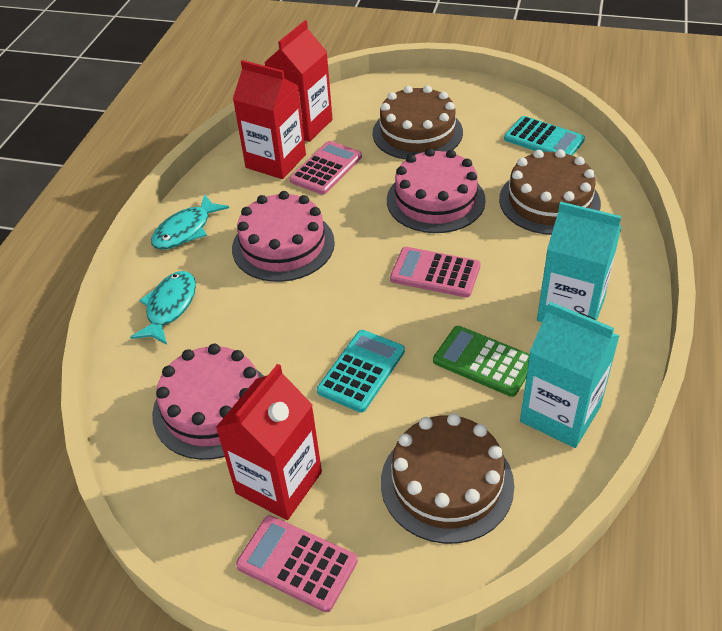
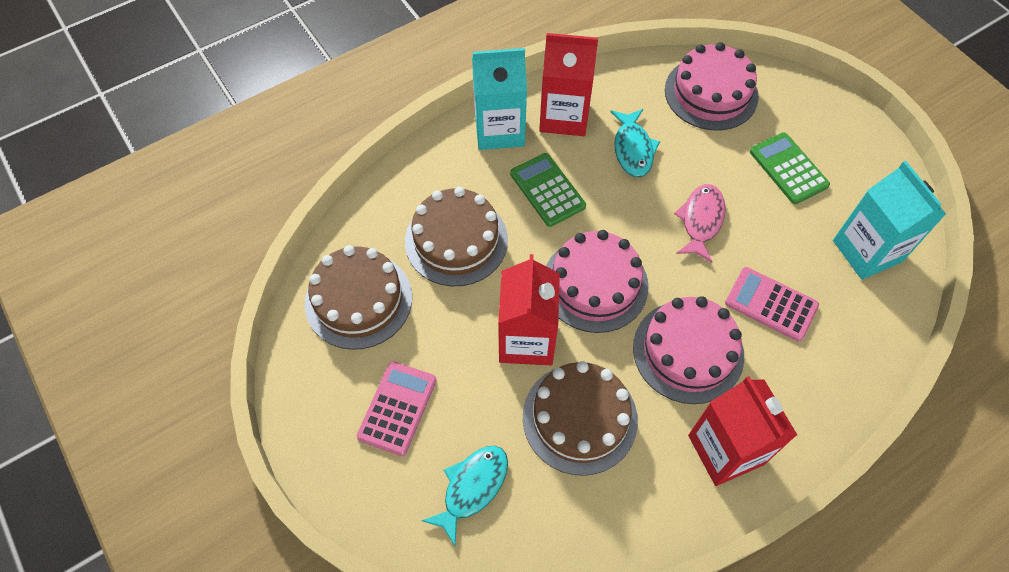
green calculator: 1 -> 2
pink calculator: 3 -> 2
pink fish: 0 -> 1
turquoise calculator: 2 -> 0

